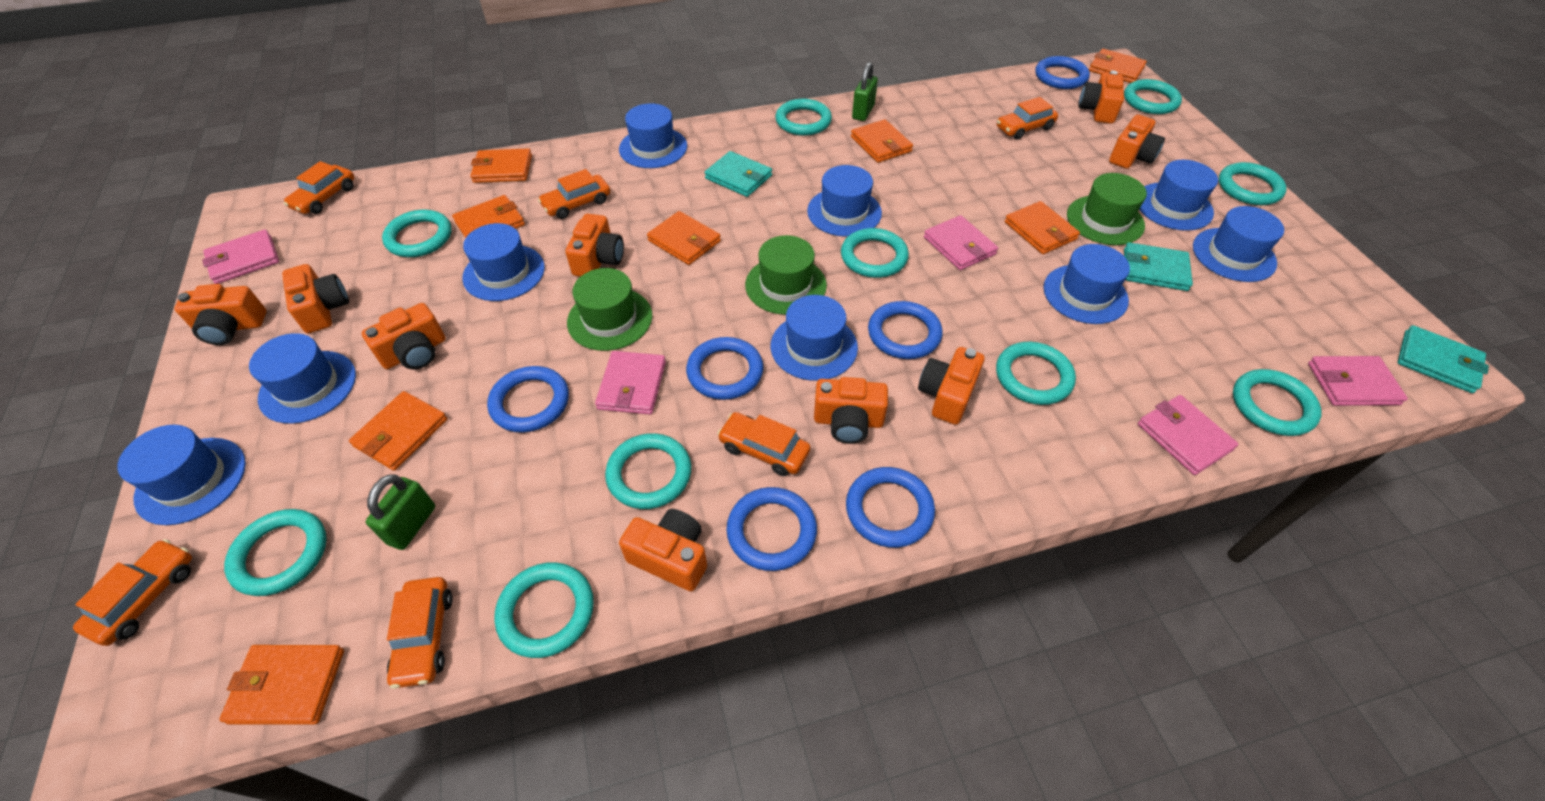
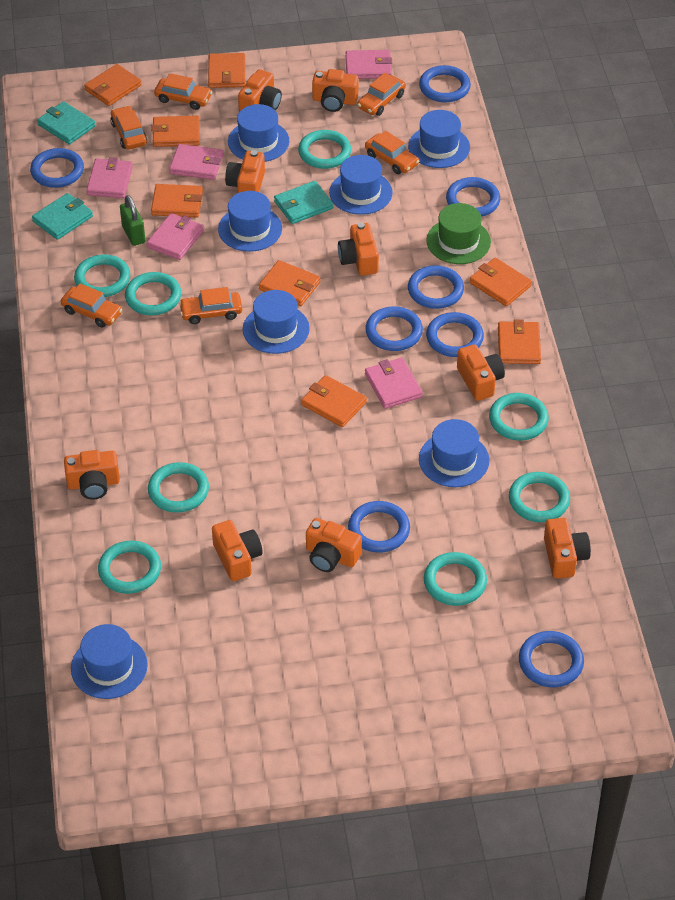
blue hat: 9 -> 7
blue ring: 6 -> 8
green hat: 3 -> 1
green padlock: 2 -> 1
turquoise ring: 10 -> 8

